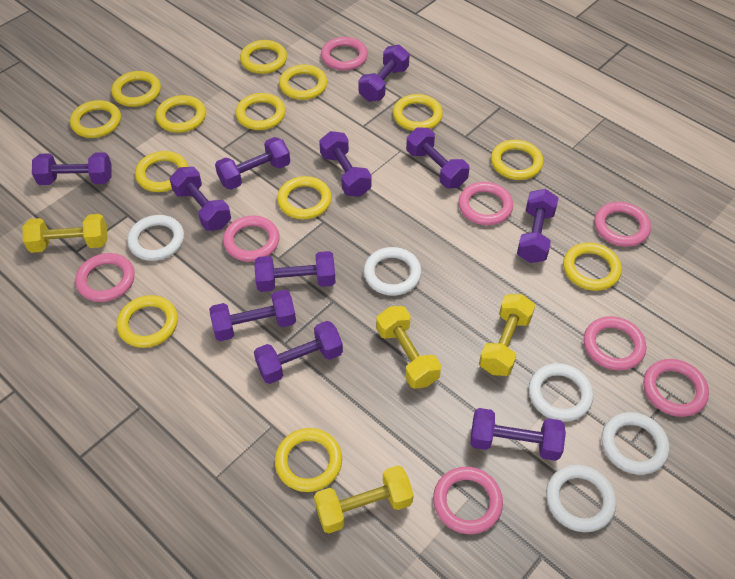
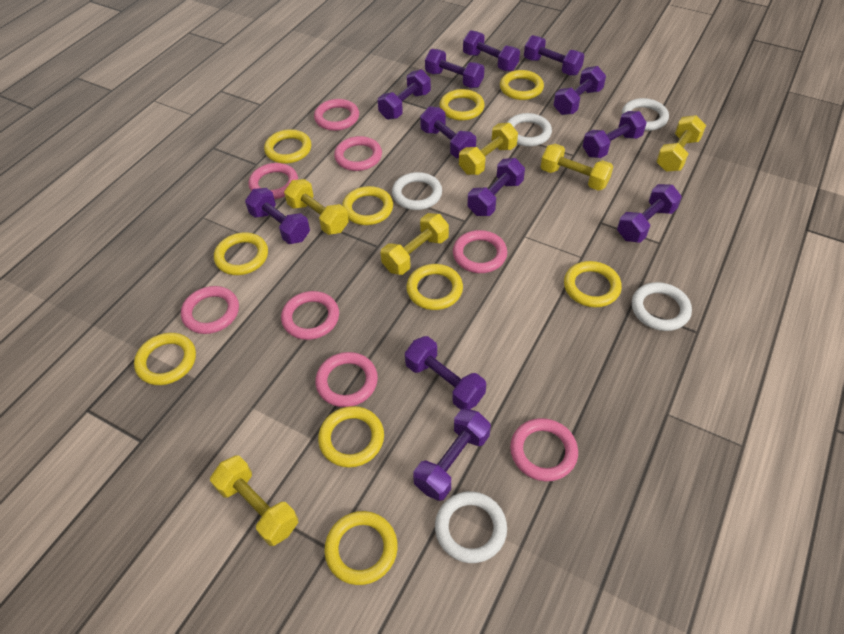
purple dumbbell: 11 -> 12
yellow dumbbell: 4 -> 6
yellow ring: 13 -> 10

